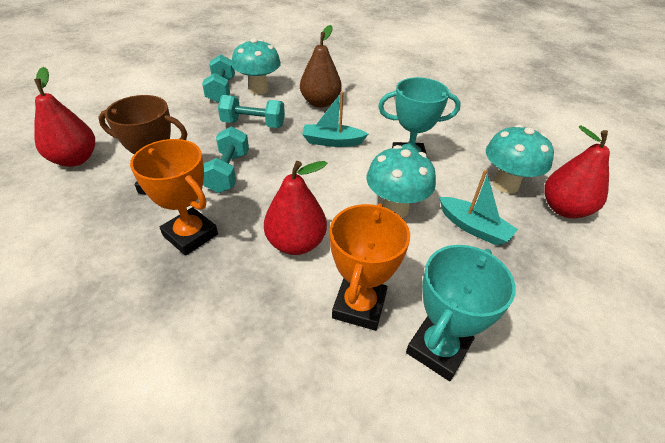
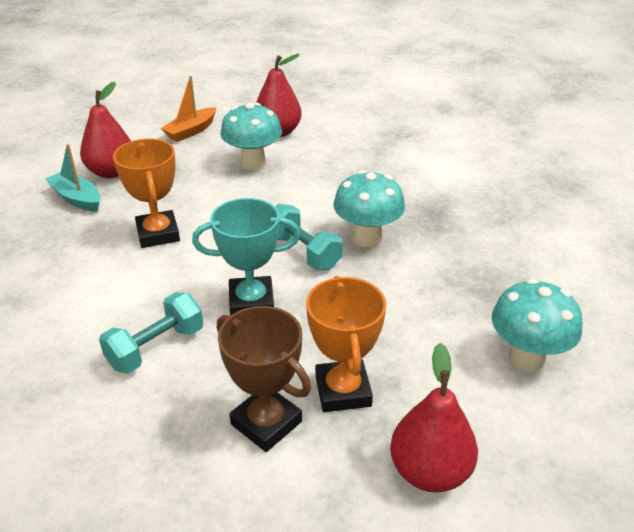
brown pear: 1 -> 0
orange boat: 0 -> 1
turquoise boat: 2 -> 1
turquoise dumbbell: 3 -> 2
turquoise trophy: 2 -> 1

